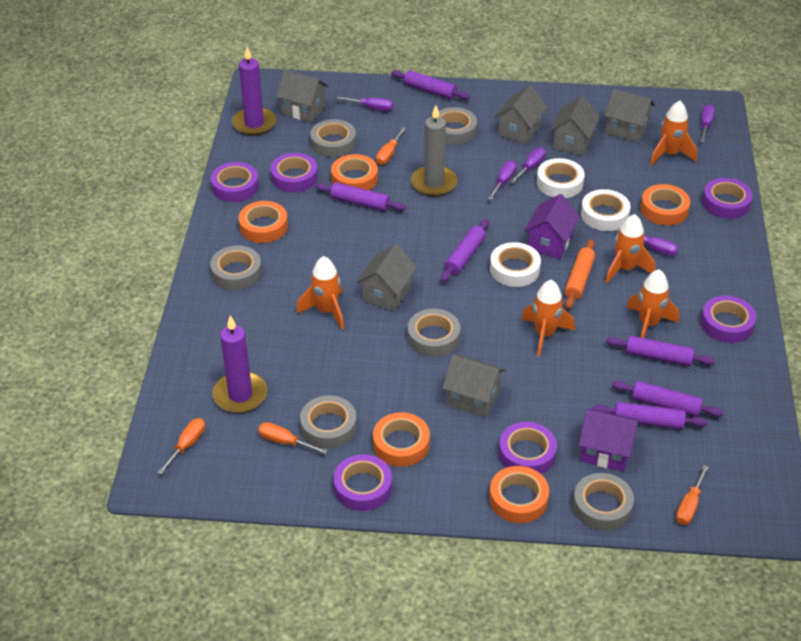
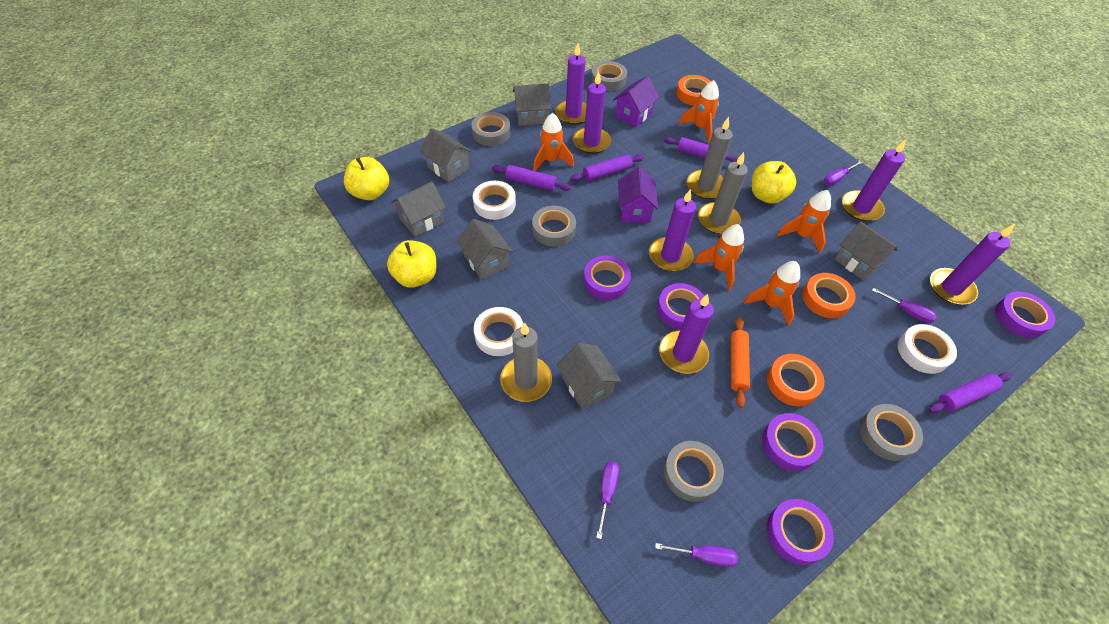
grey candle: 1 -> 3
grey tape: 6 -> 5
orange screwdriver: 4 -> 0
orange tape: 5 -> 3
purple candle: 2 -> 6
purple rolling pin: 6 -> 4
purple screwdriver: 5 -> 4
purple tape: 6 -> 5
yellow apple: 0 -> 3

